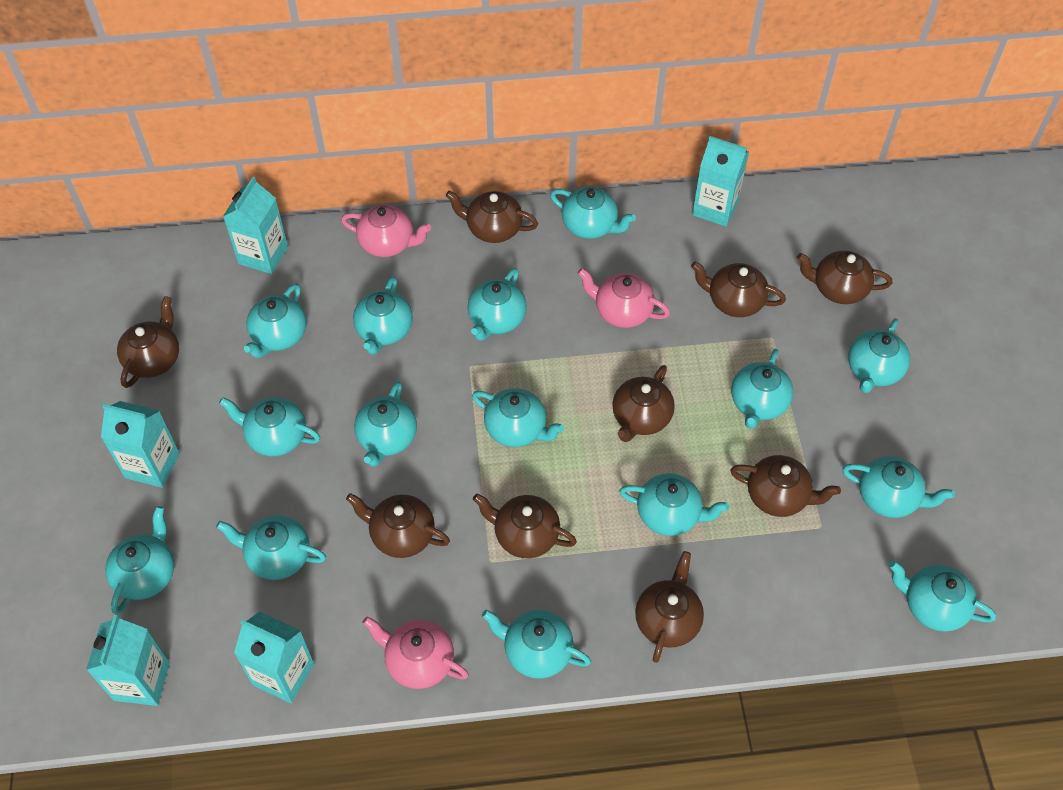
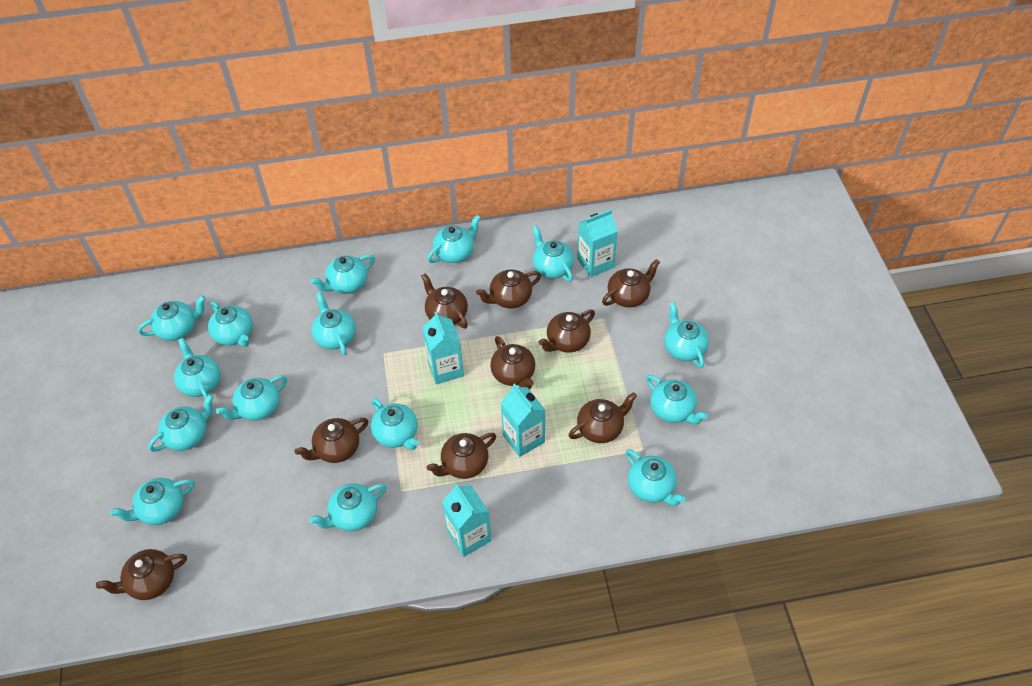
pink teapot: 3 -> 0
turquoise carton: 5 -> 4

